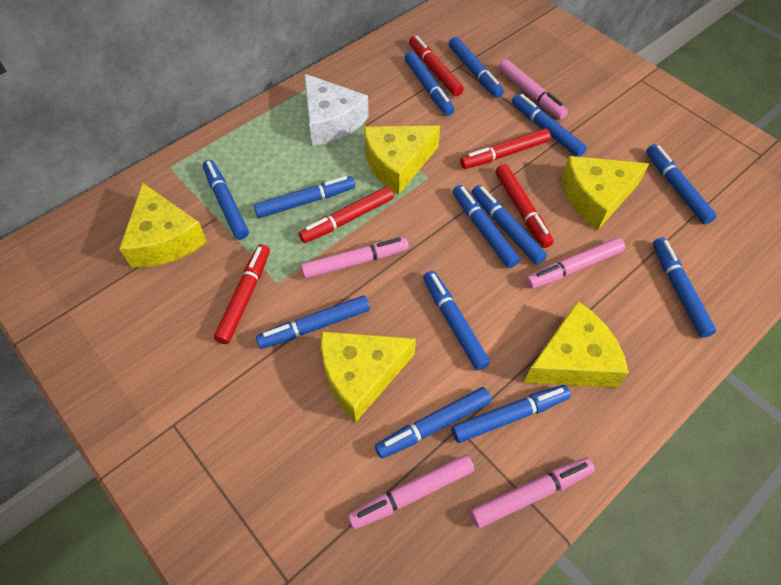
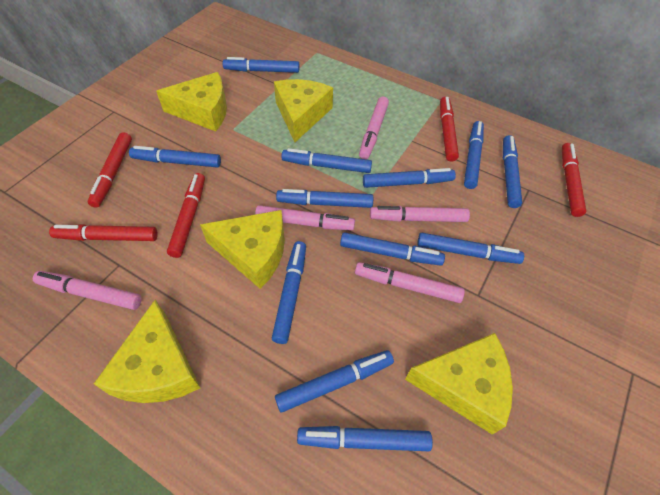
blue marker: 13 -> 12
white cheese: 1 -> 0

